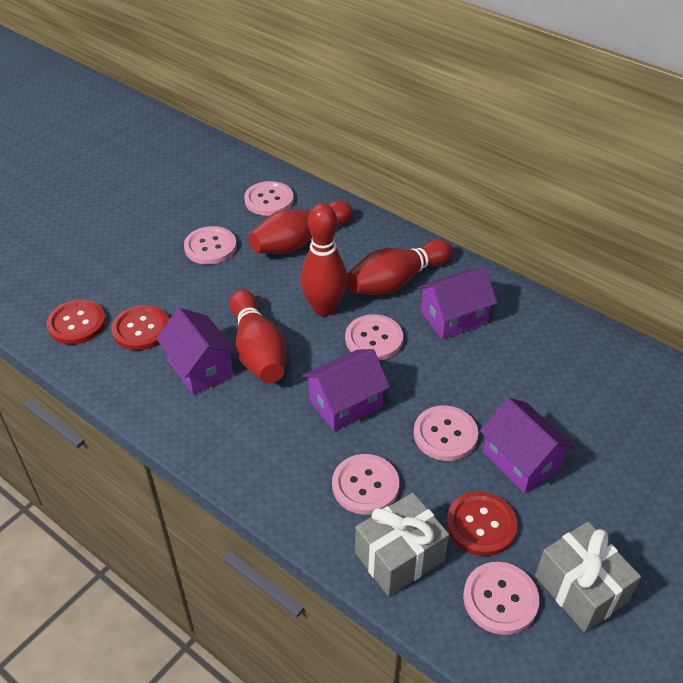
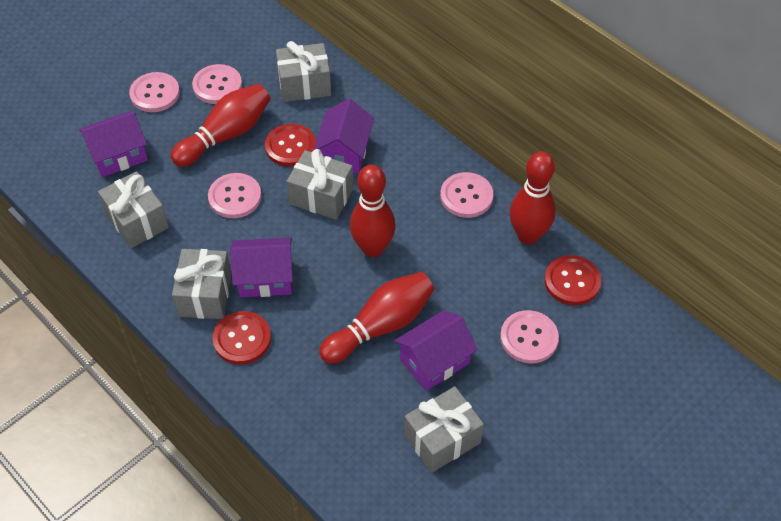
grey gift: 2 -> 5
pink button: 6 -> 5

